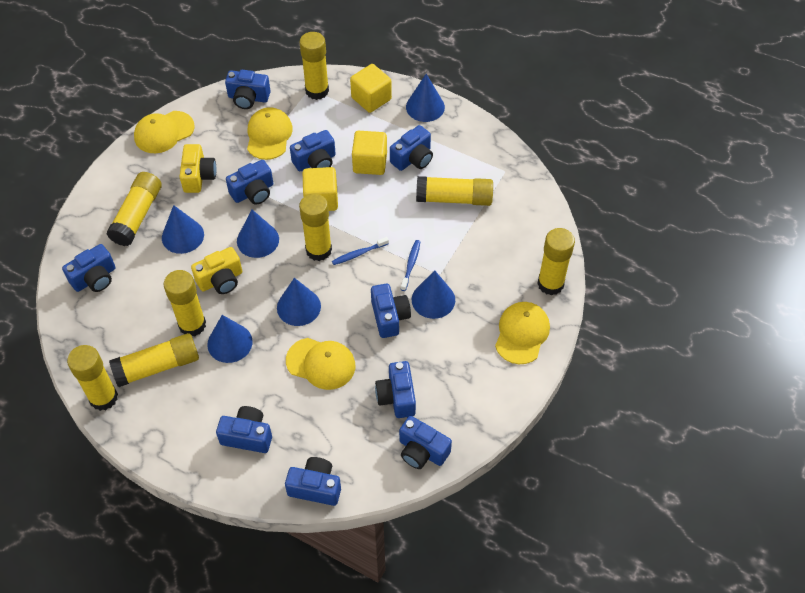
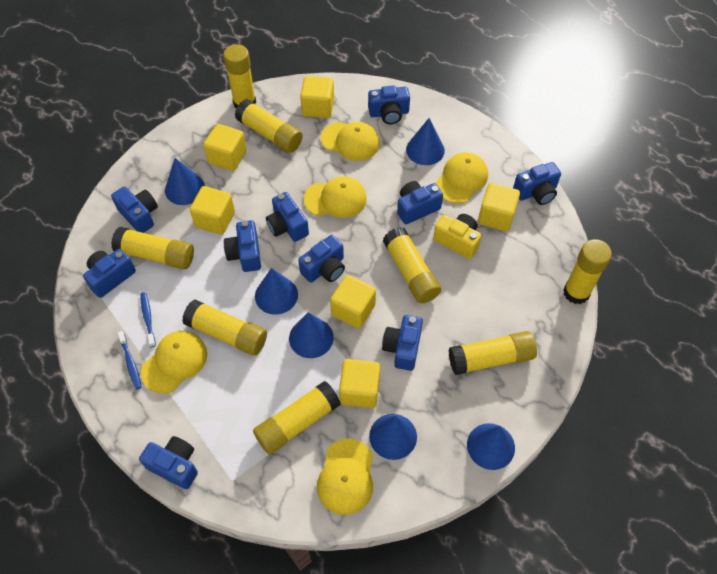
yellow camera: 2 -> 1
yellow cap: 4 -> 5
yellow cube: 3 -> 6

